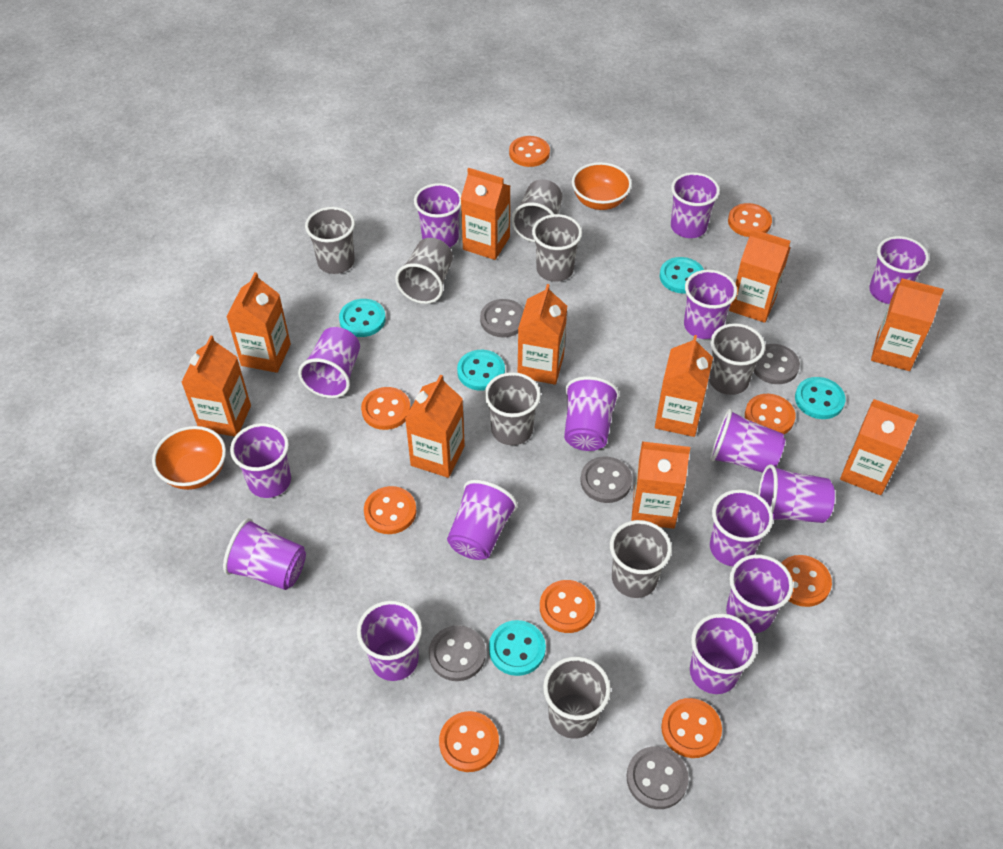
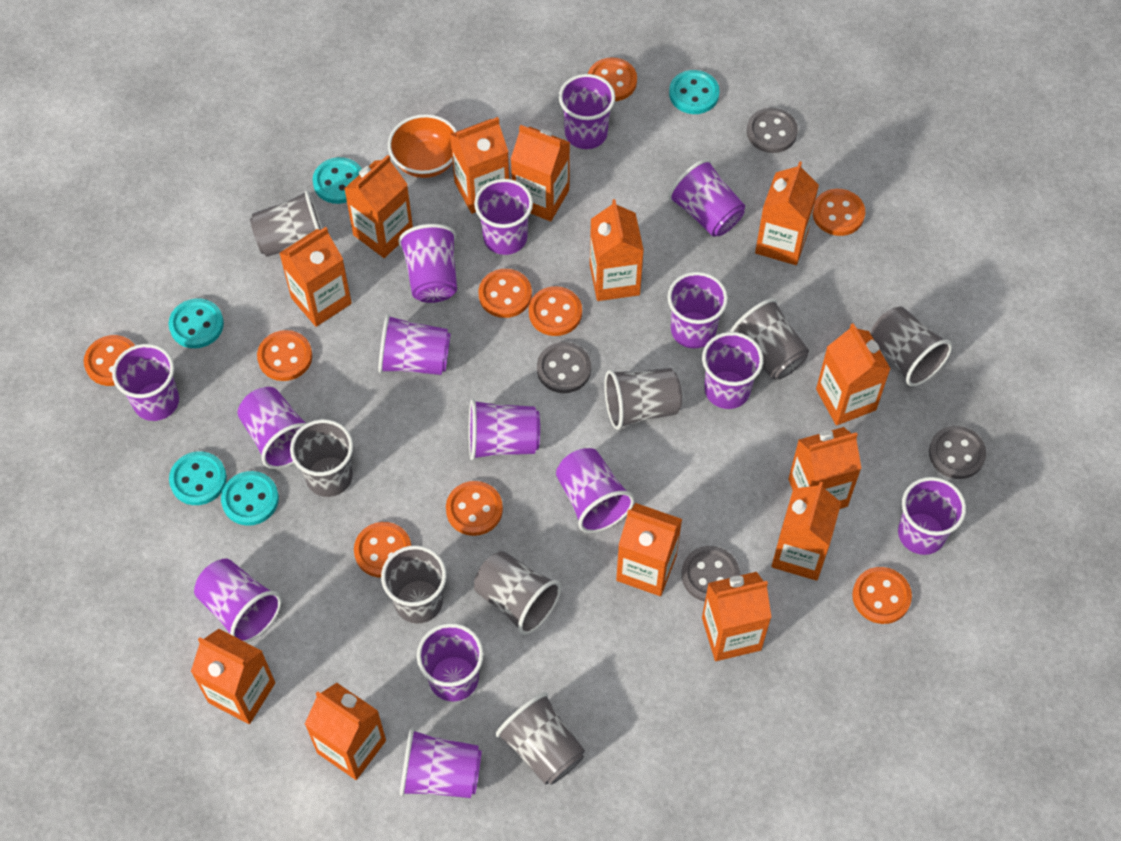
grey button: 5 -> 4
orange bowl: 2 -> 1
orange carton: 10 -> 13

